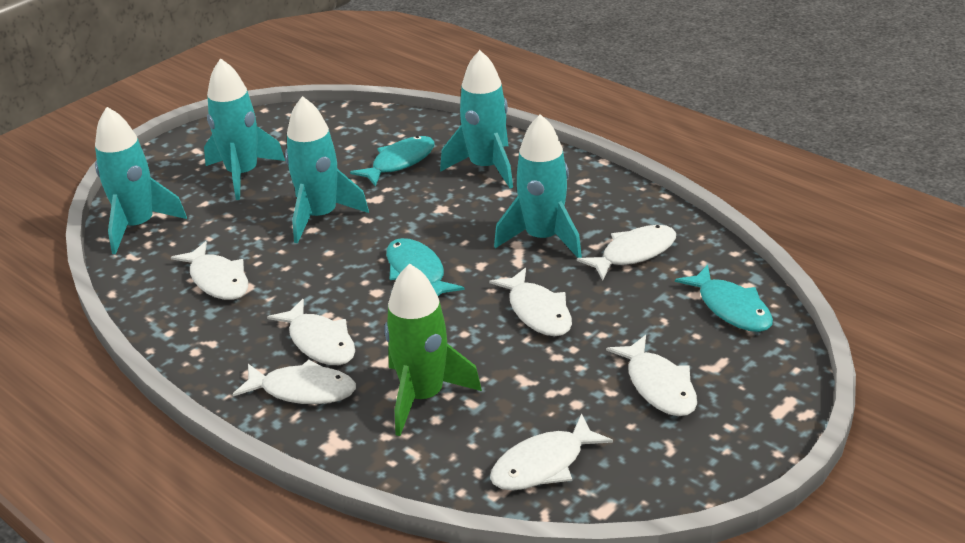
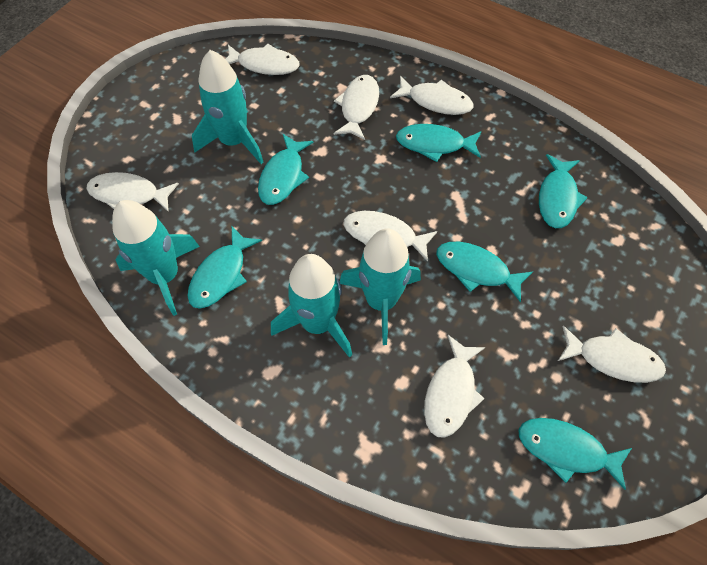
green rocket: 1 -> 0
turquoise fish: 3 -> 6
turquoise rocket: 5 -> 4

